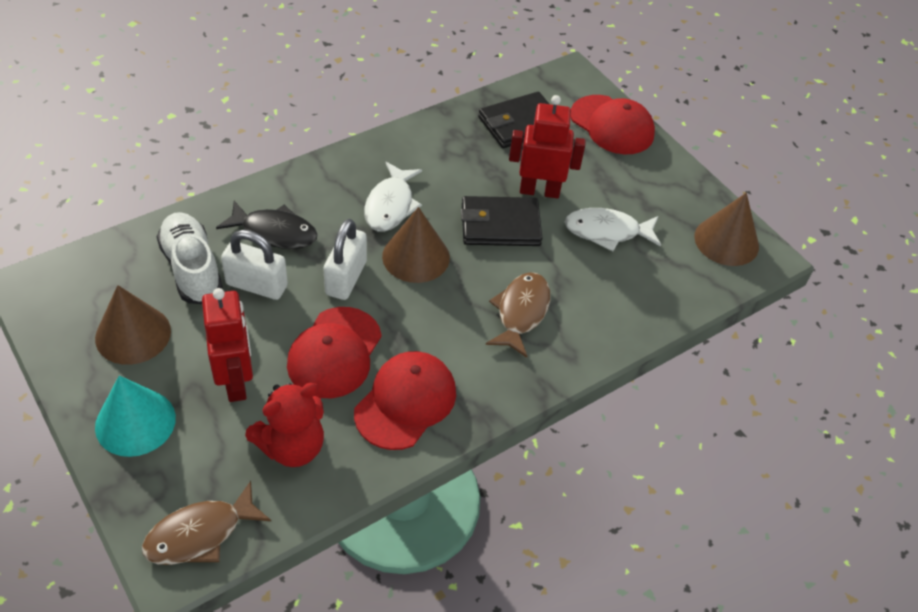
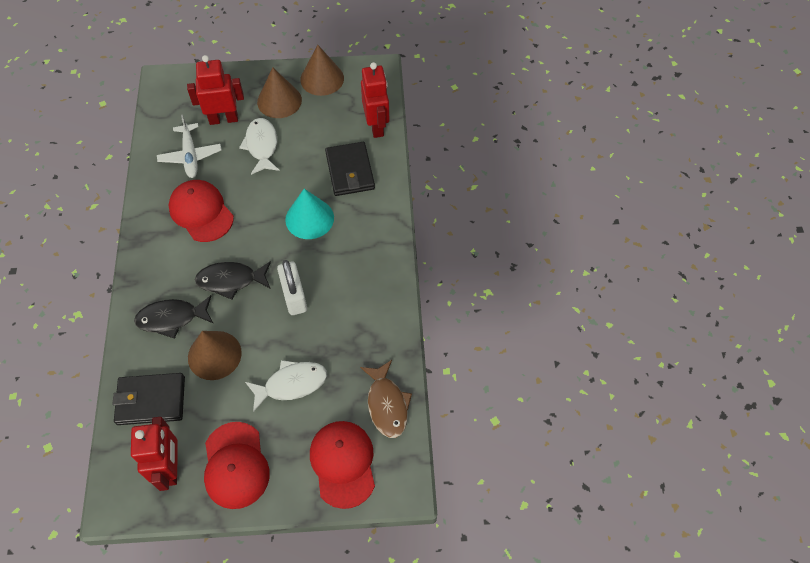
black fish: 1 -> 2
brown fish: 2 -> 1
red robot: 2 -> 3
red teddy bear: 1 -> 0
white padlock: 2 -> 1
white plane: 0 -> 1
white shoe: 1 -> 0

